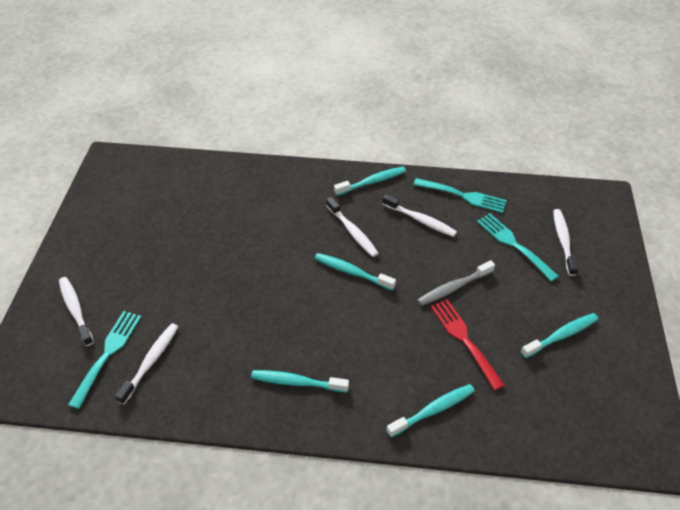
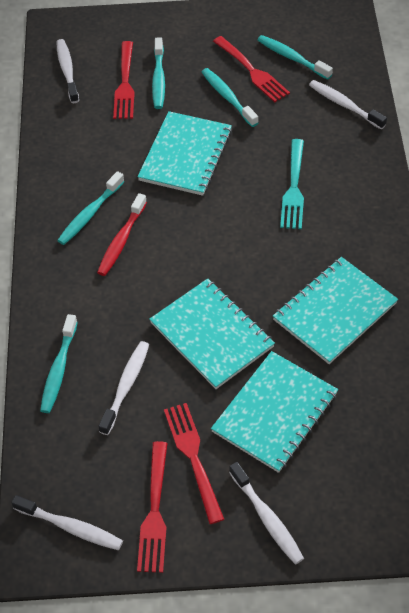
grey toothbrush: 1 -> 0
red fork: 1 -> 4
red toothbrush: 0 -> 1
turquoise fork: 3 -> 1
turquoise notebook: 0 -> 4

